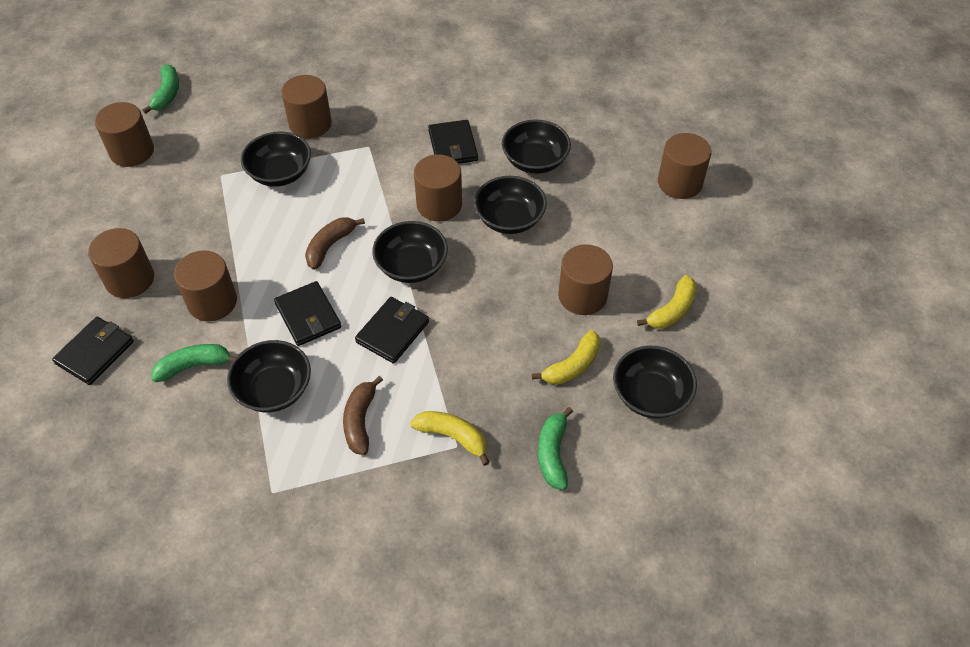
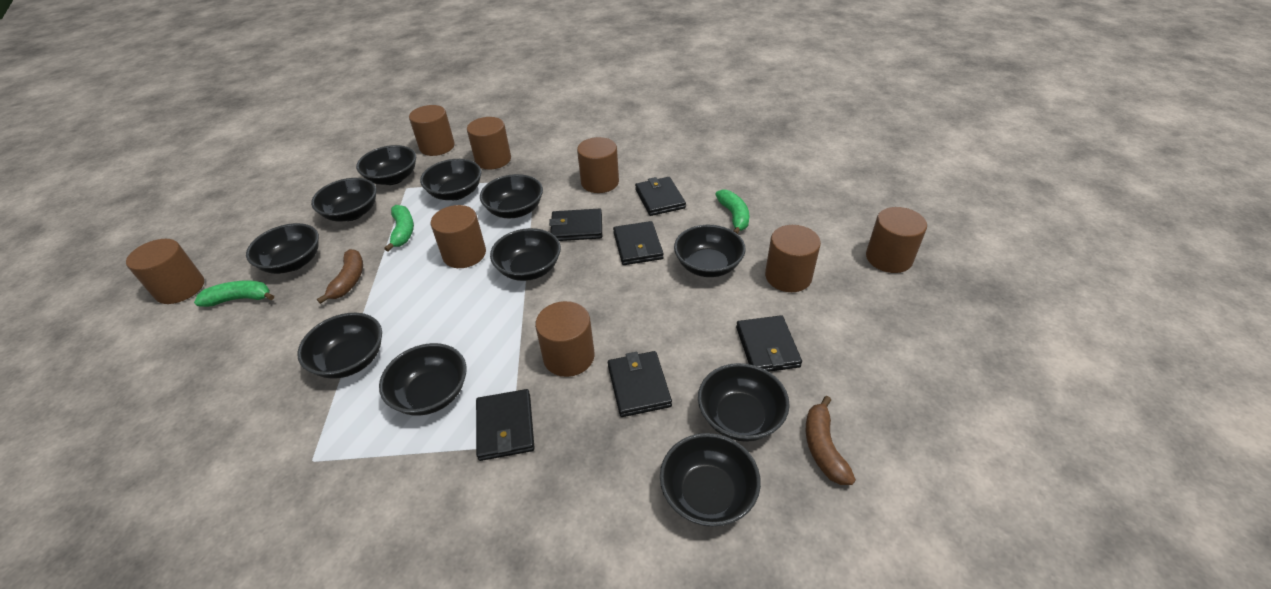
black bowl: 6 -> 11
black wallet: 4 -> 6
brown cylinder: 7 -> 8
yellow banana: 3 -> 0

